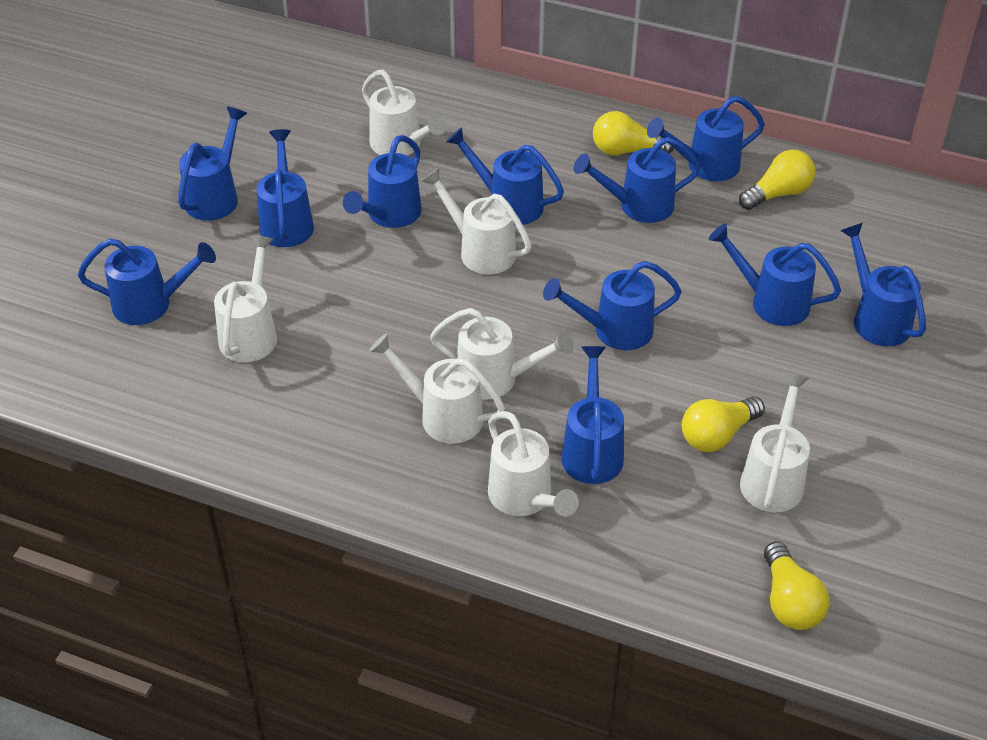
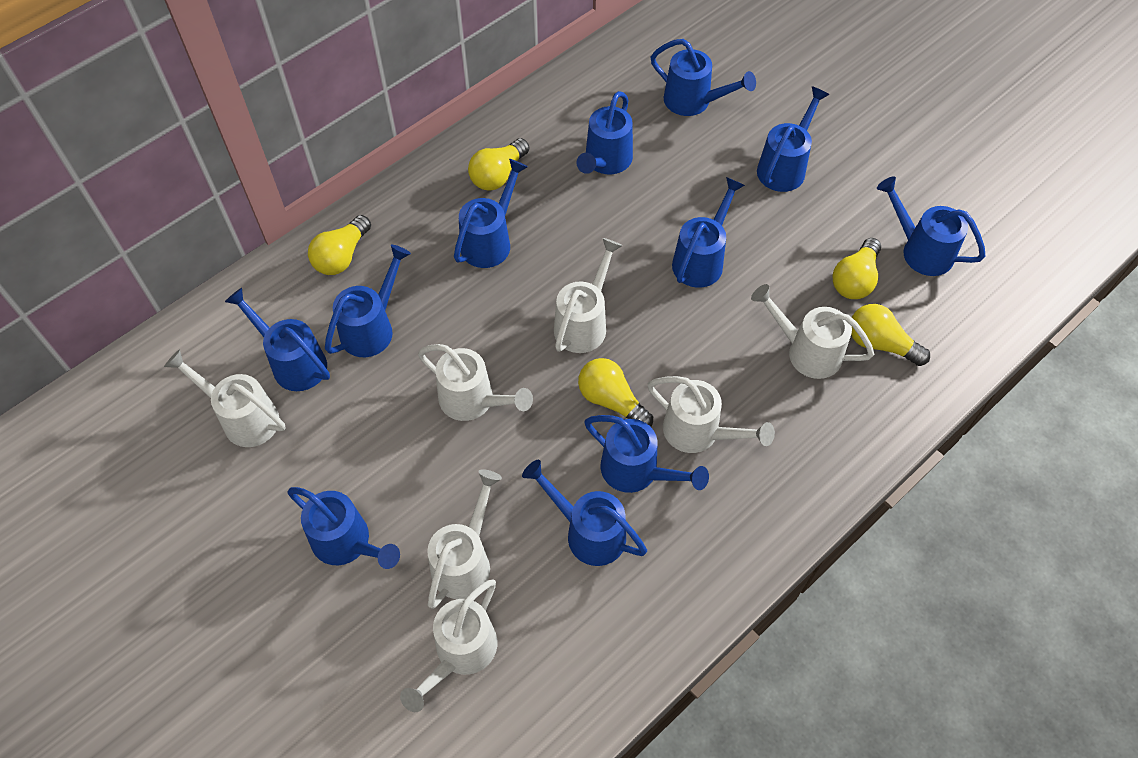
yellow light bulb: 4 -> 5

